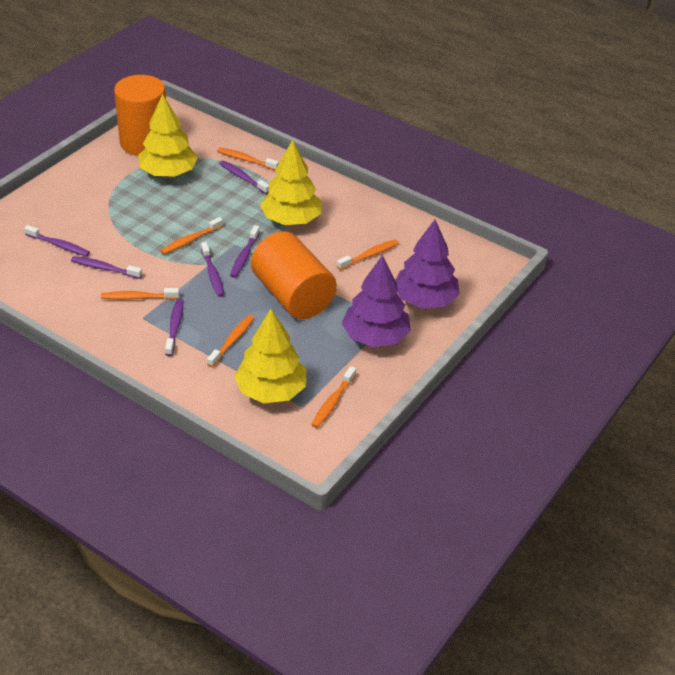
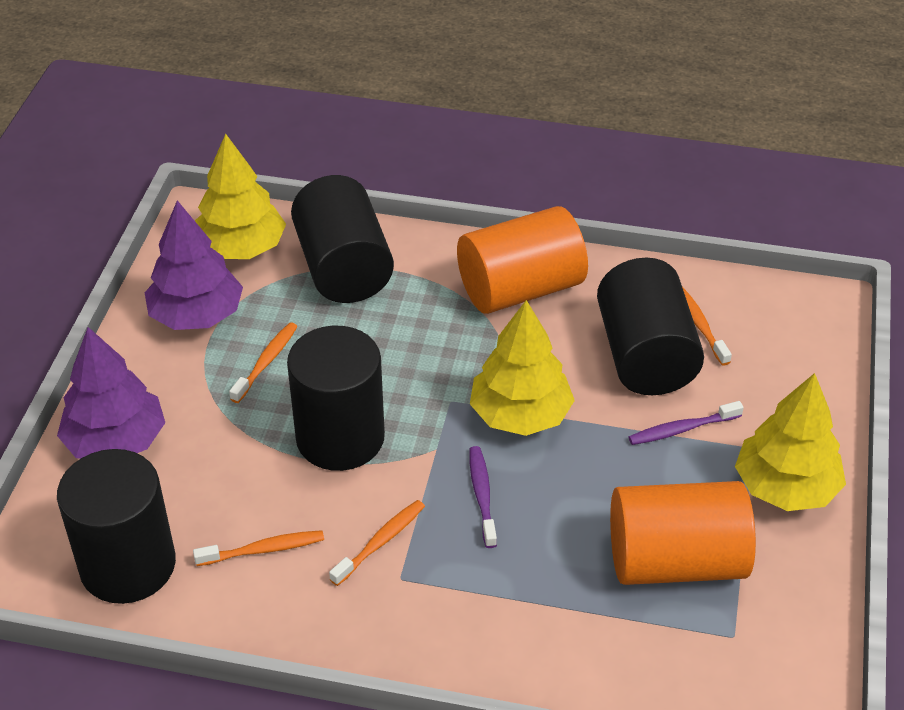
black cylinder: 0 -> 4
orange toothbrush: 6 -> 4
purple toothbrush: 6 -> 2

